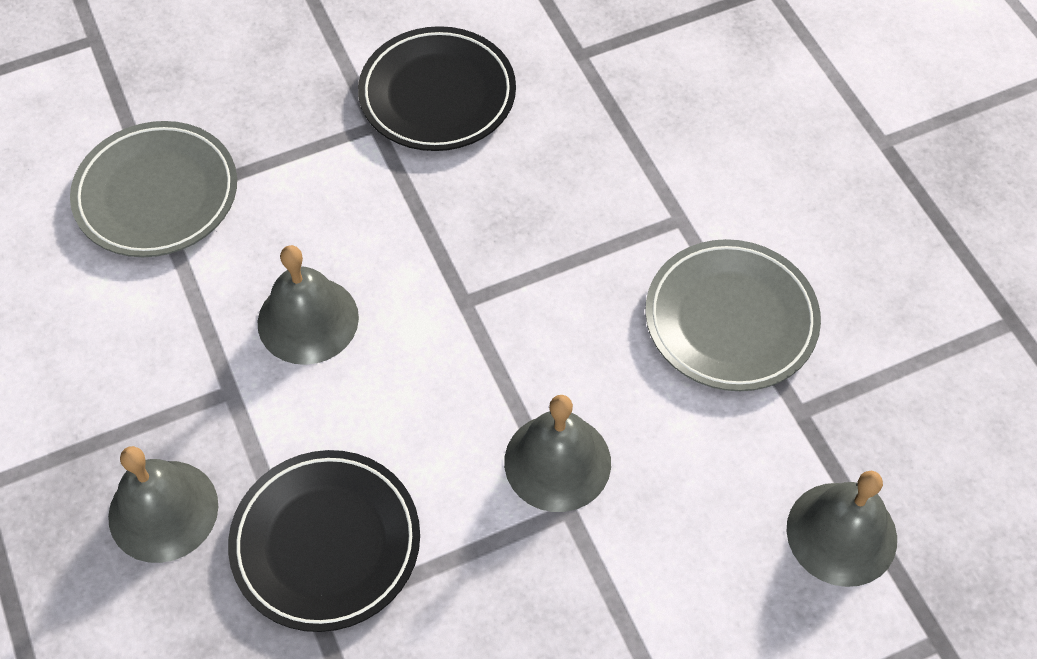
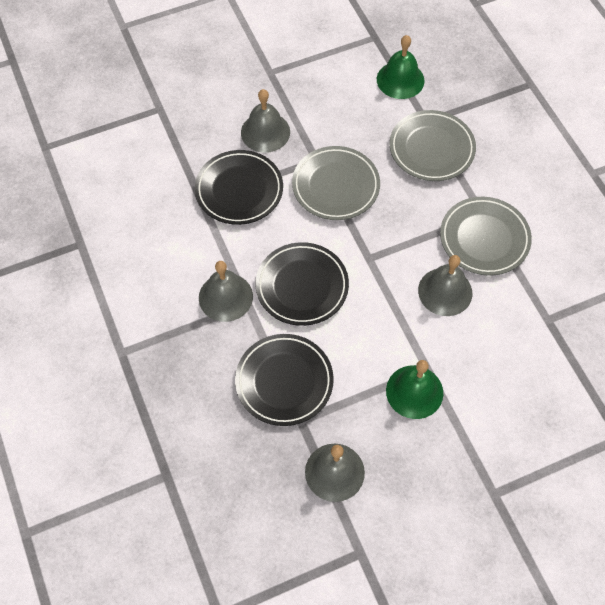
black plate: 2 -> 3
green bell: 0 -> 2
grey plate: 2 -> 3

